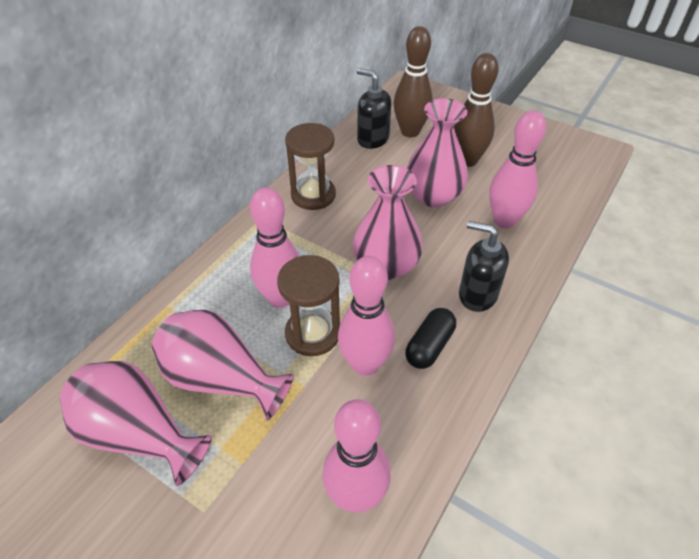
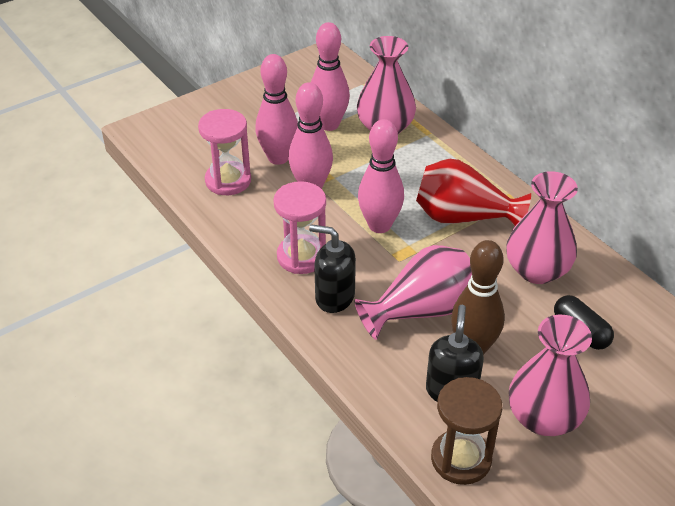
brown bowling pin: 2 -> 1
brown hourglass: 2 -> 1
pink hourglass: 0 -> 2
red vase: 0 -> 1

